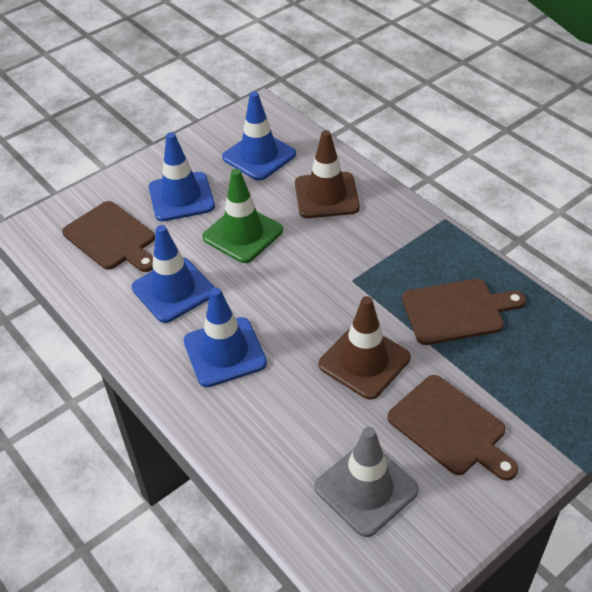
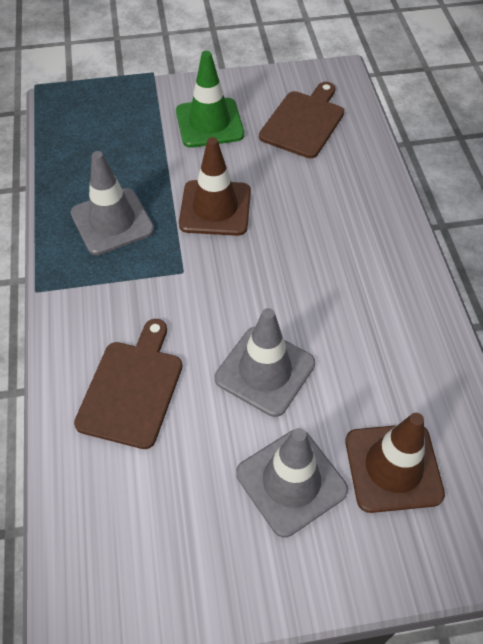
blue traffic cone: 4 -> 0
brown cutting board: 3 -> 2
grey traffic cone: 1 -> 3

